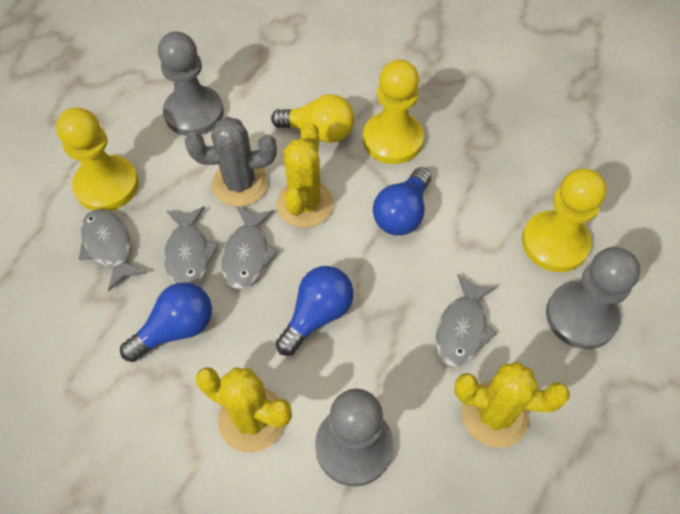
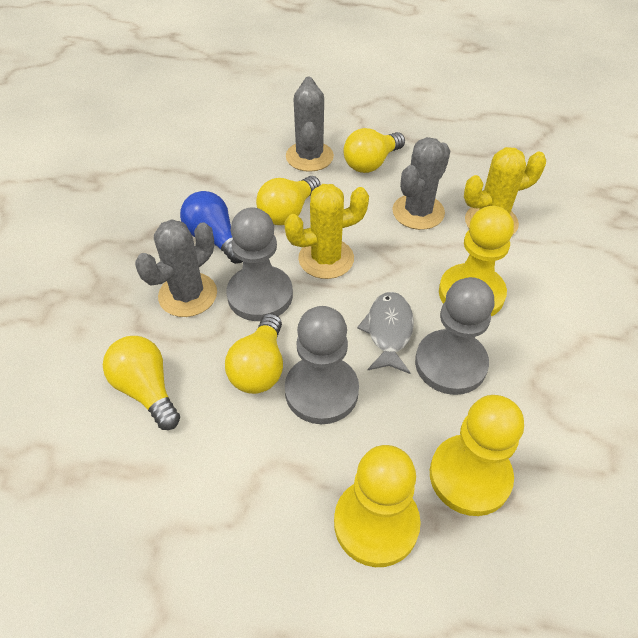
blue light bulb: 3 -> 1
grey cactus: 1 -> 3
grey fish: 4 -> 1
yellow cactus: 3 -> 2
yellow light bulb: 1 -> 4

